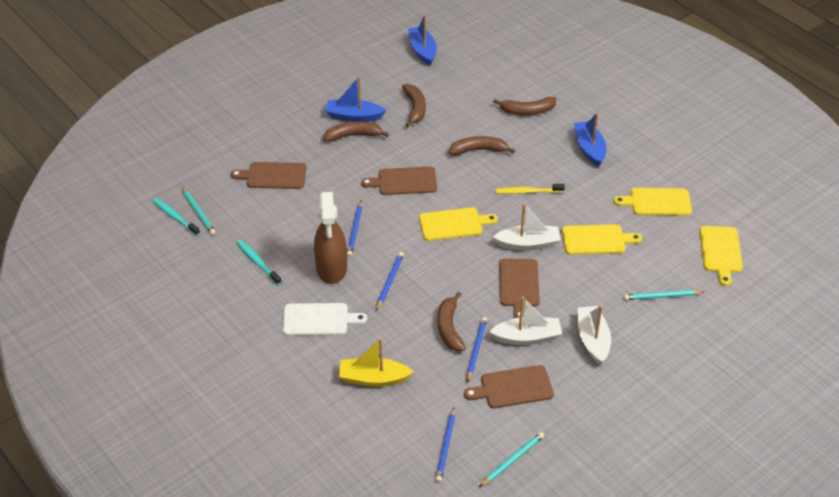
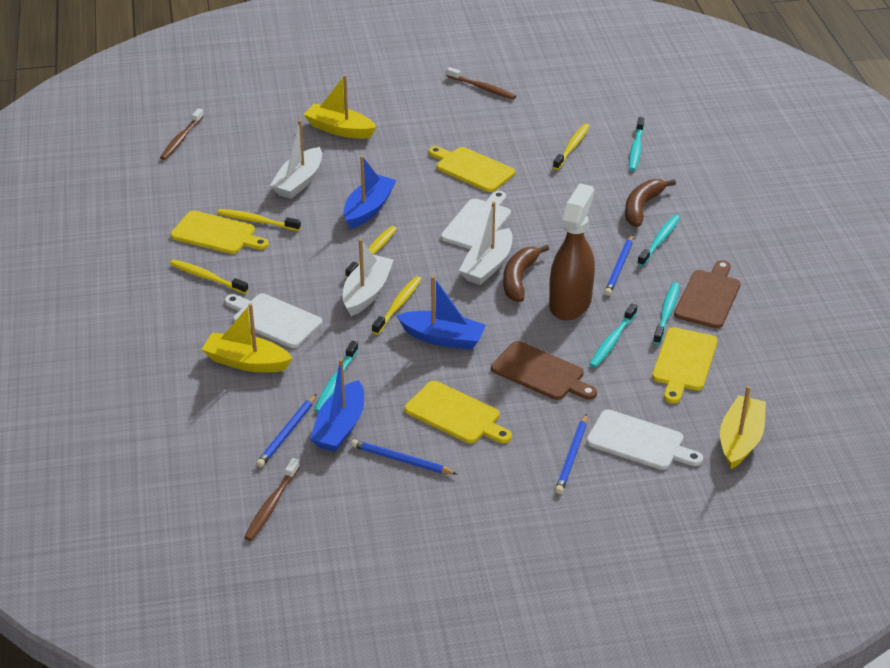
brown banana: 5 -> 2
brown cutting board: 4 -> 2
brown toothbrush: 0 -> 3
turquoise pencil: 3 -> 0
turquoise toothbrush: 2 -> 5
white cutting board: 1 -> 3
yellow boat: 1 -> 3
yellow toothbrush: 1 -> 5

